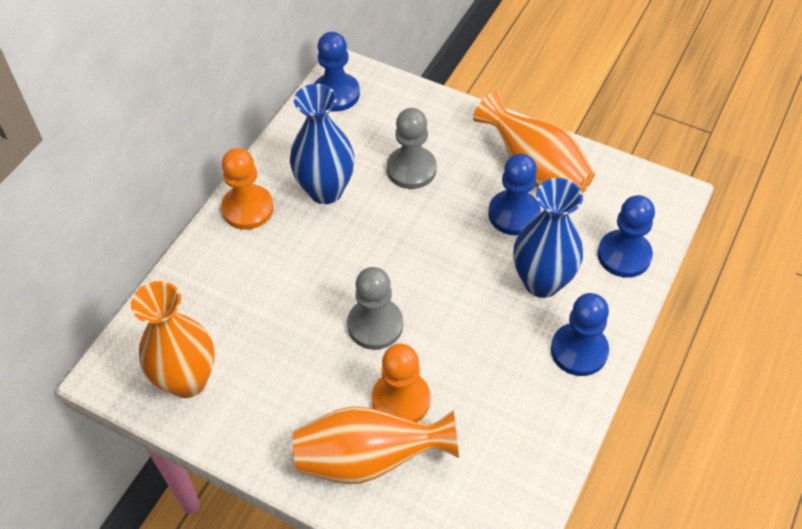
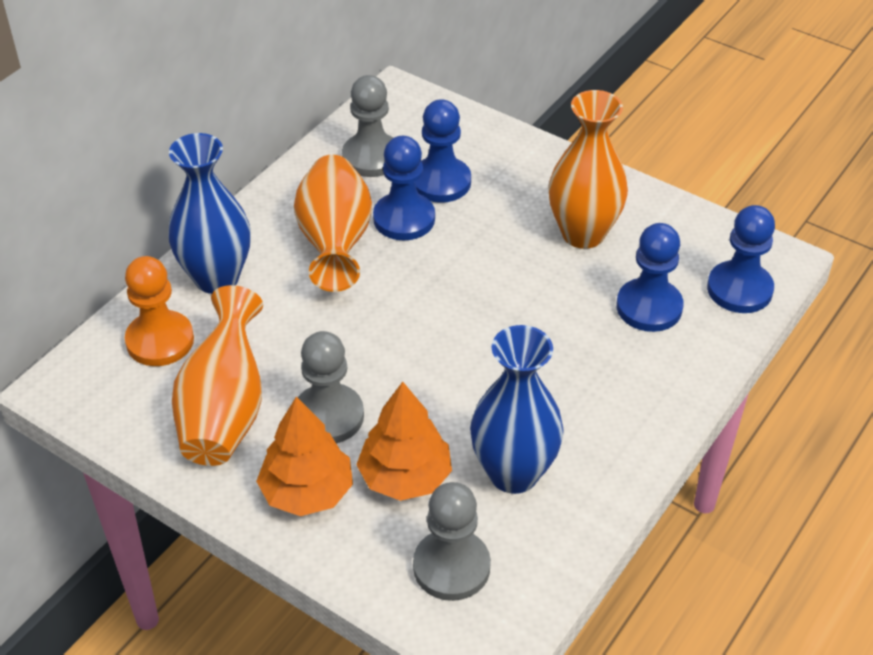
grey pawn: 2 -> 3
orange pawn: 2 -> 1
orange tree: 0 -> 2

